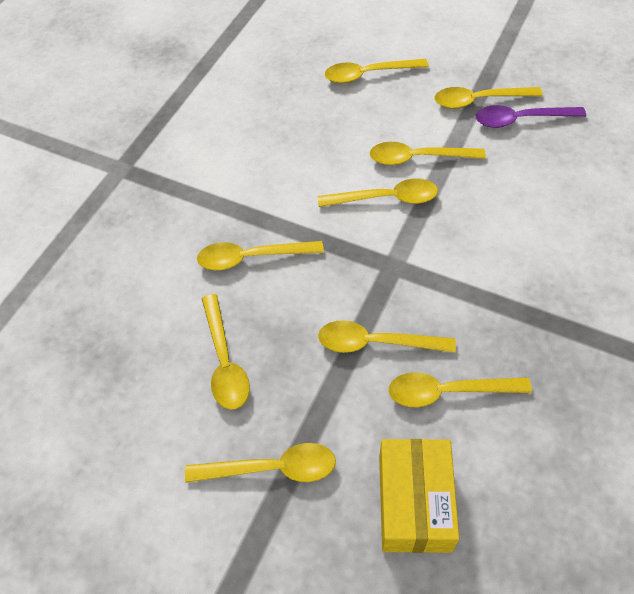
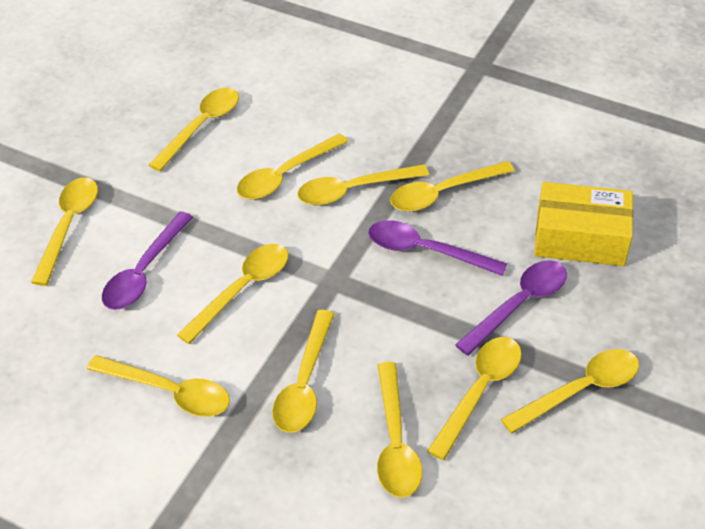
purple spoon: 1 -> 3
yellow spoon: 9 -> 11

